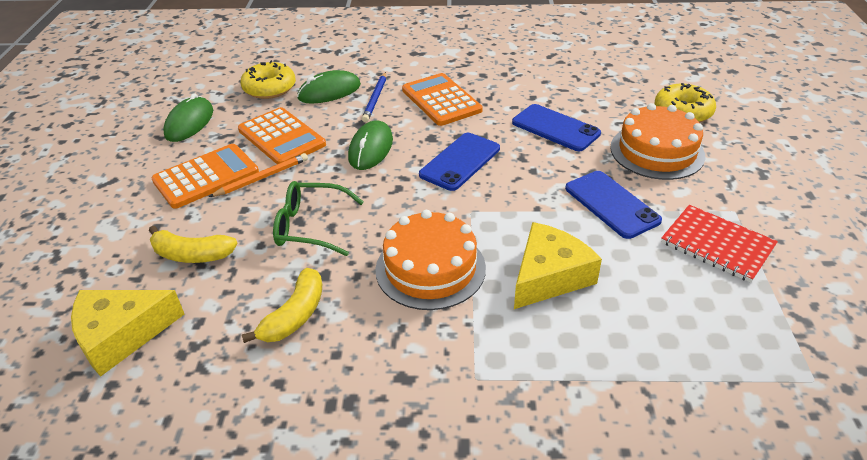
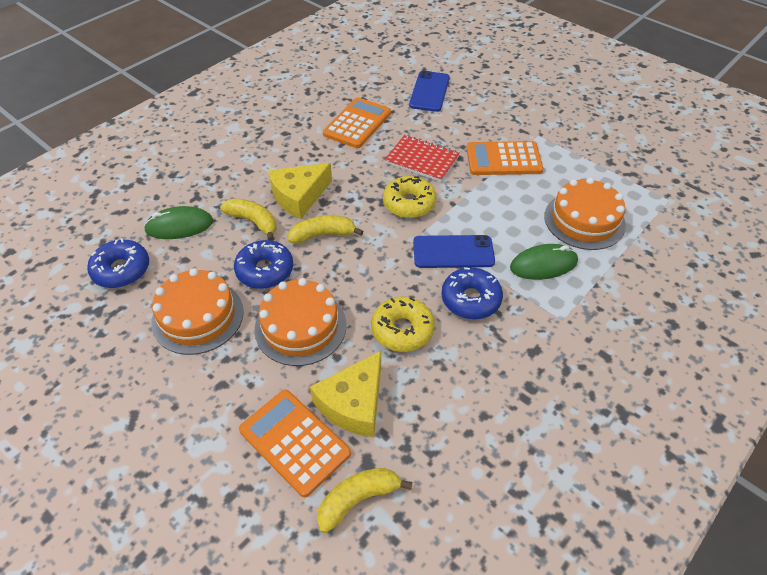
blue donut: 0 -> 3
blue pencil: 1 -> 0
blue phone: 3 -> 2
green glasses: 1 -> 0
green mouse: 3 -> 2
orange cake: 2 -> 3
orange pencil: 1 -> 0
yellow banana: 2 -> 3

